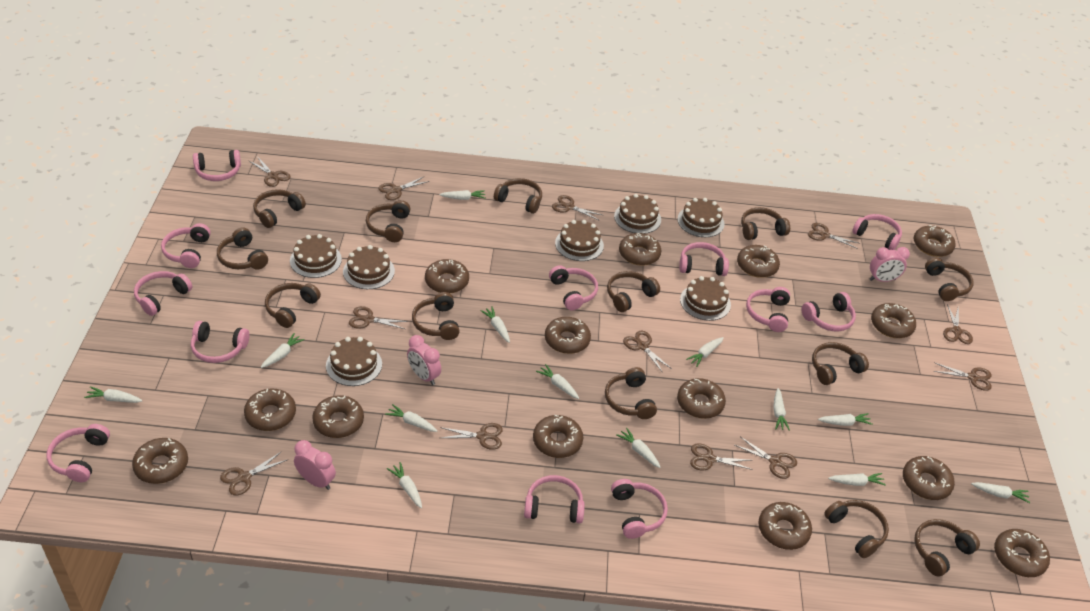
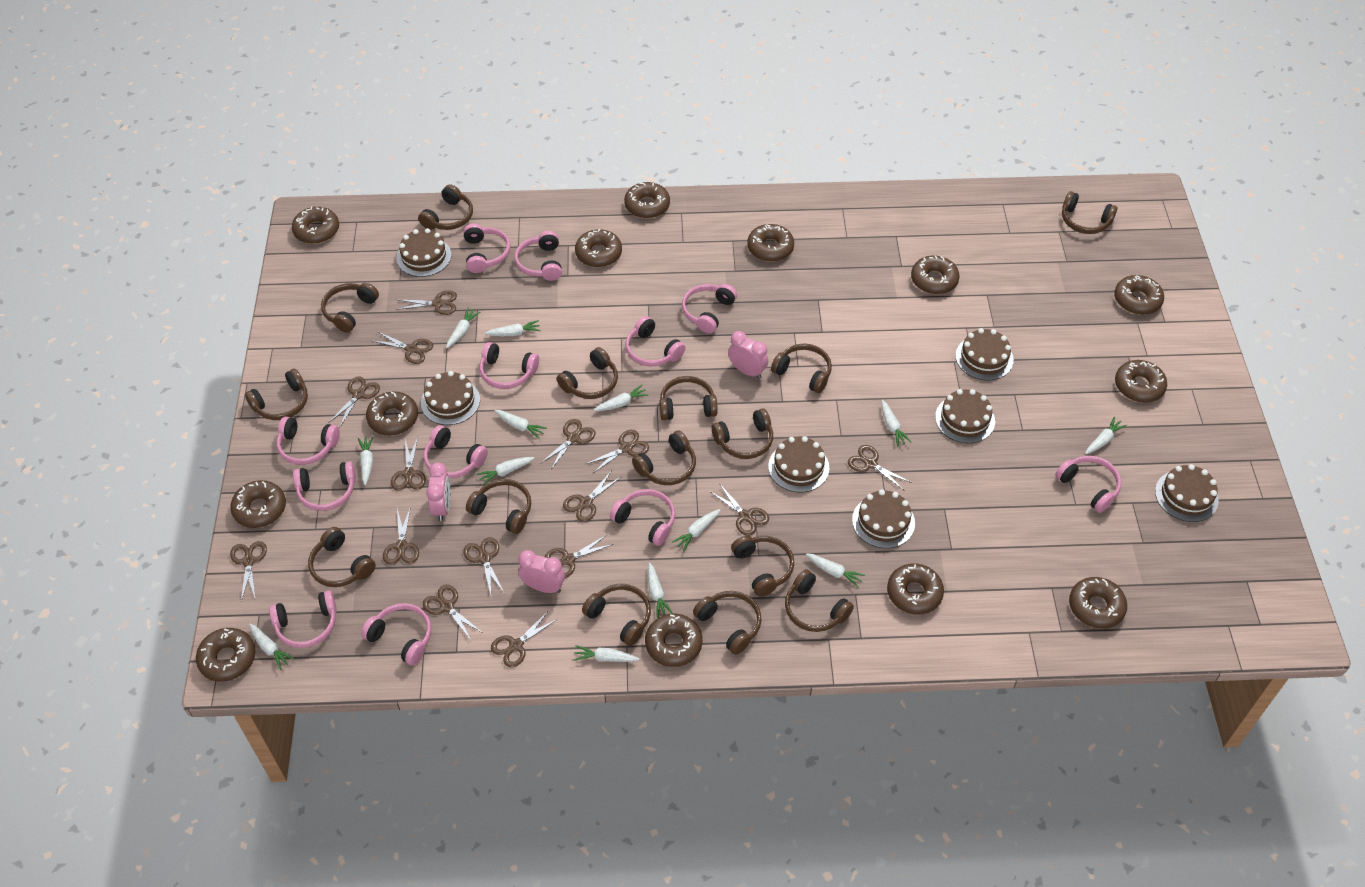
brown donut: 14 -> 13
brown headphones: 13 -> 15
brown scissors: 12 -> 15

